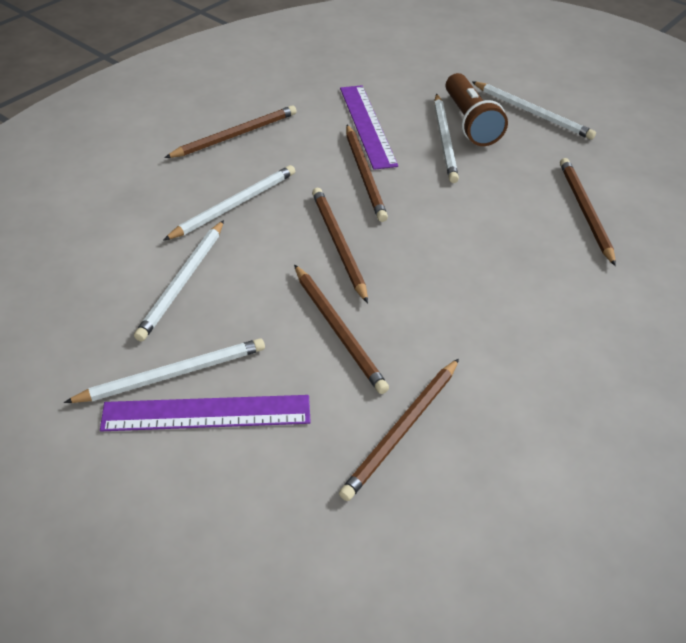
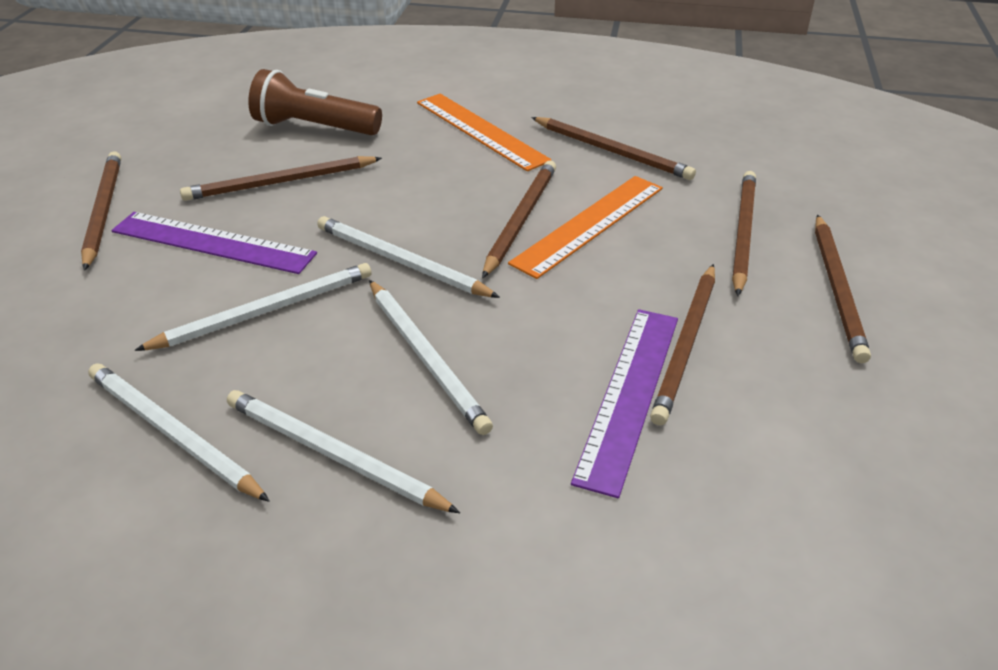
brown pencil: 6 -> 7
orange ruler: 0 -> 2

